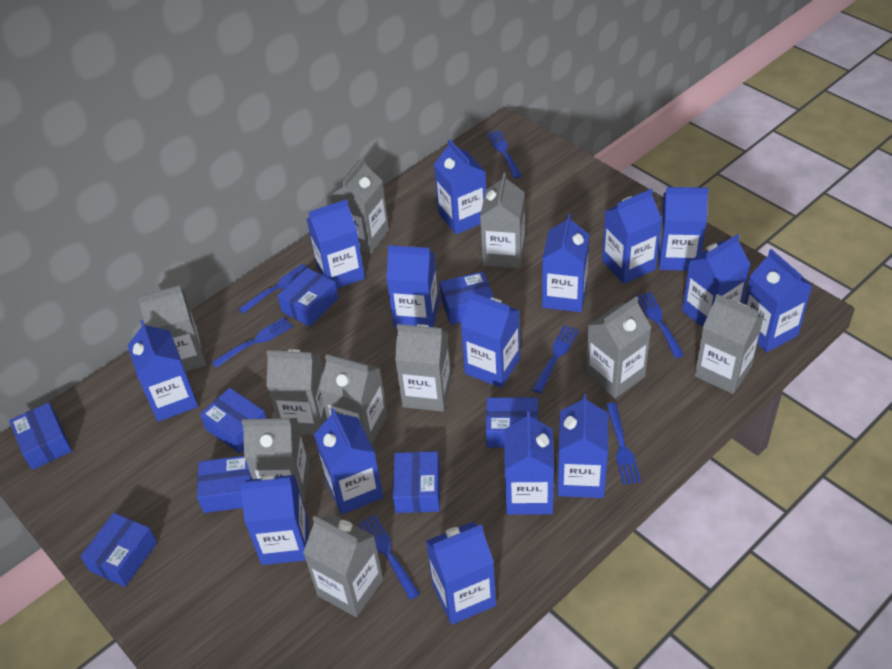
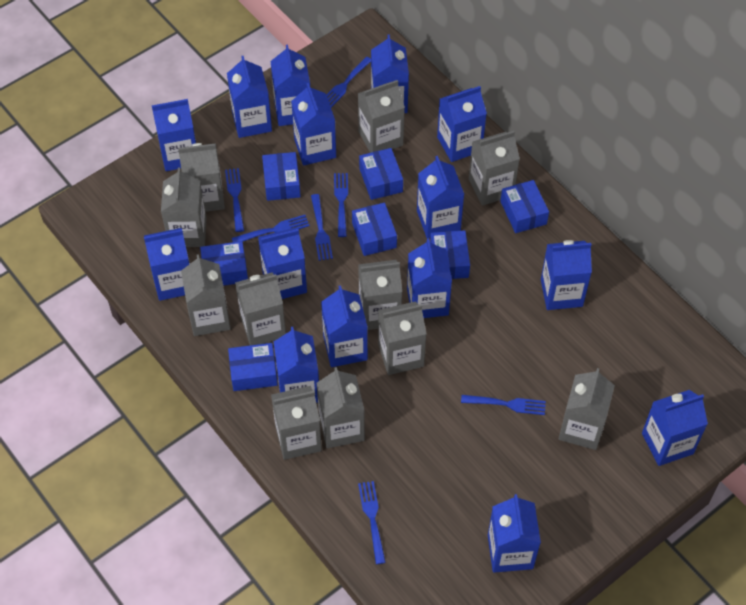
blue box: 8 -> 7
grey carton: 10 -> 11

